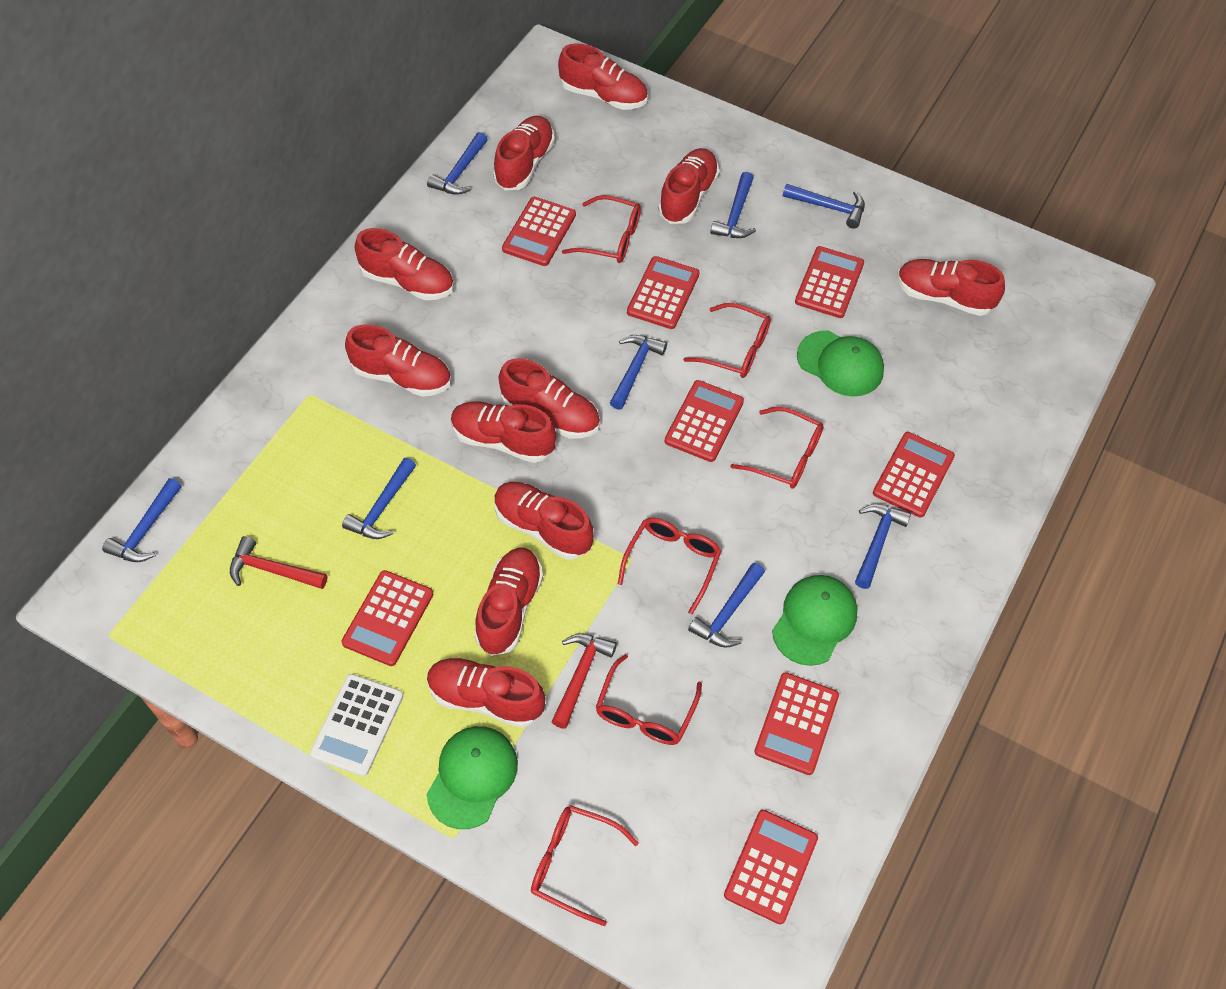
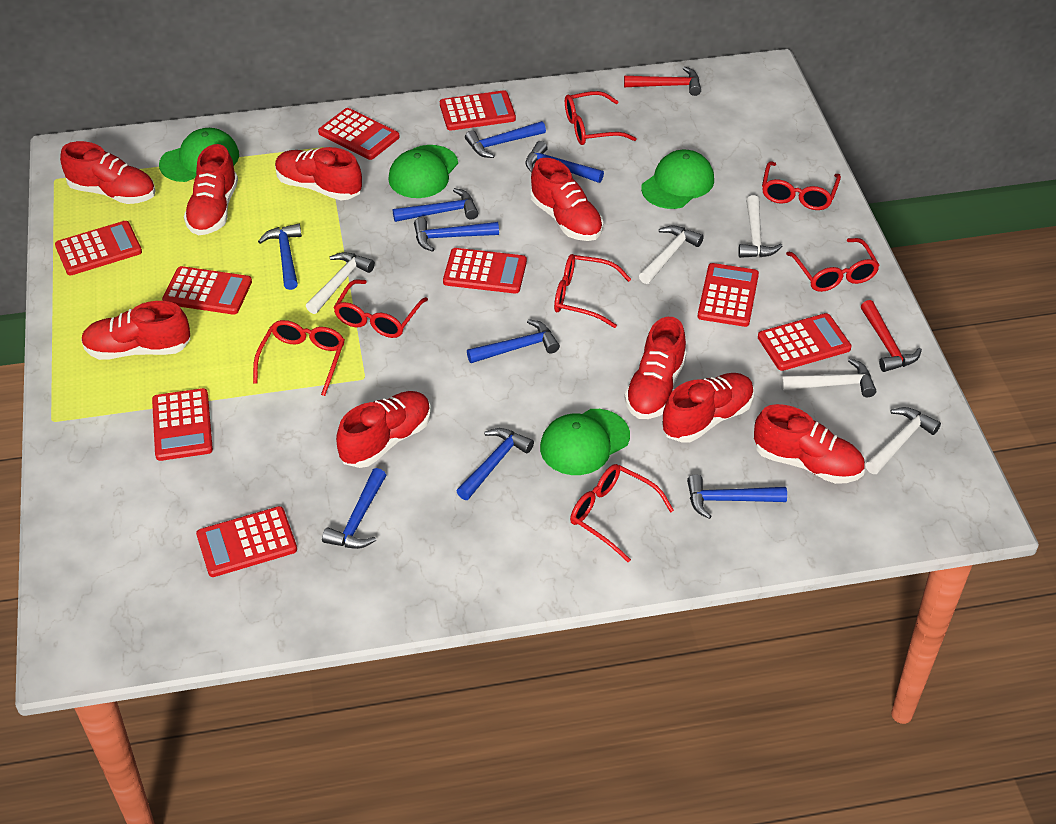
blue hammer: 8 -> 9
green cap: 3 -> 4
red calculator: 8 -> 9
red glasses: 6 -> 7
red shoe: 11 -> 9
white calculator: 1 -> 0
white hammer: 0 -> 5

